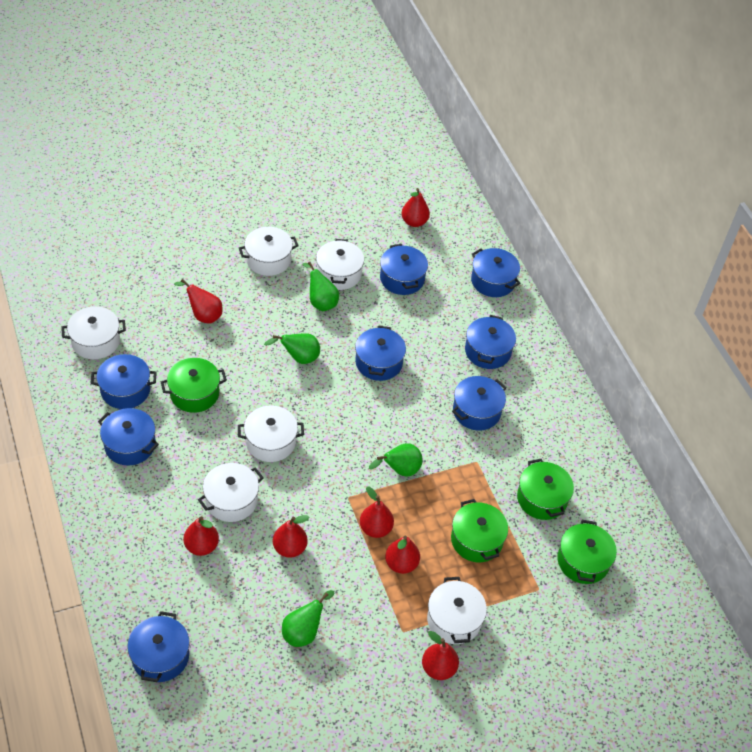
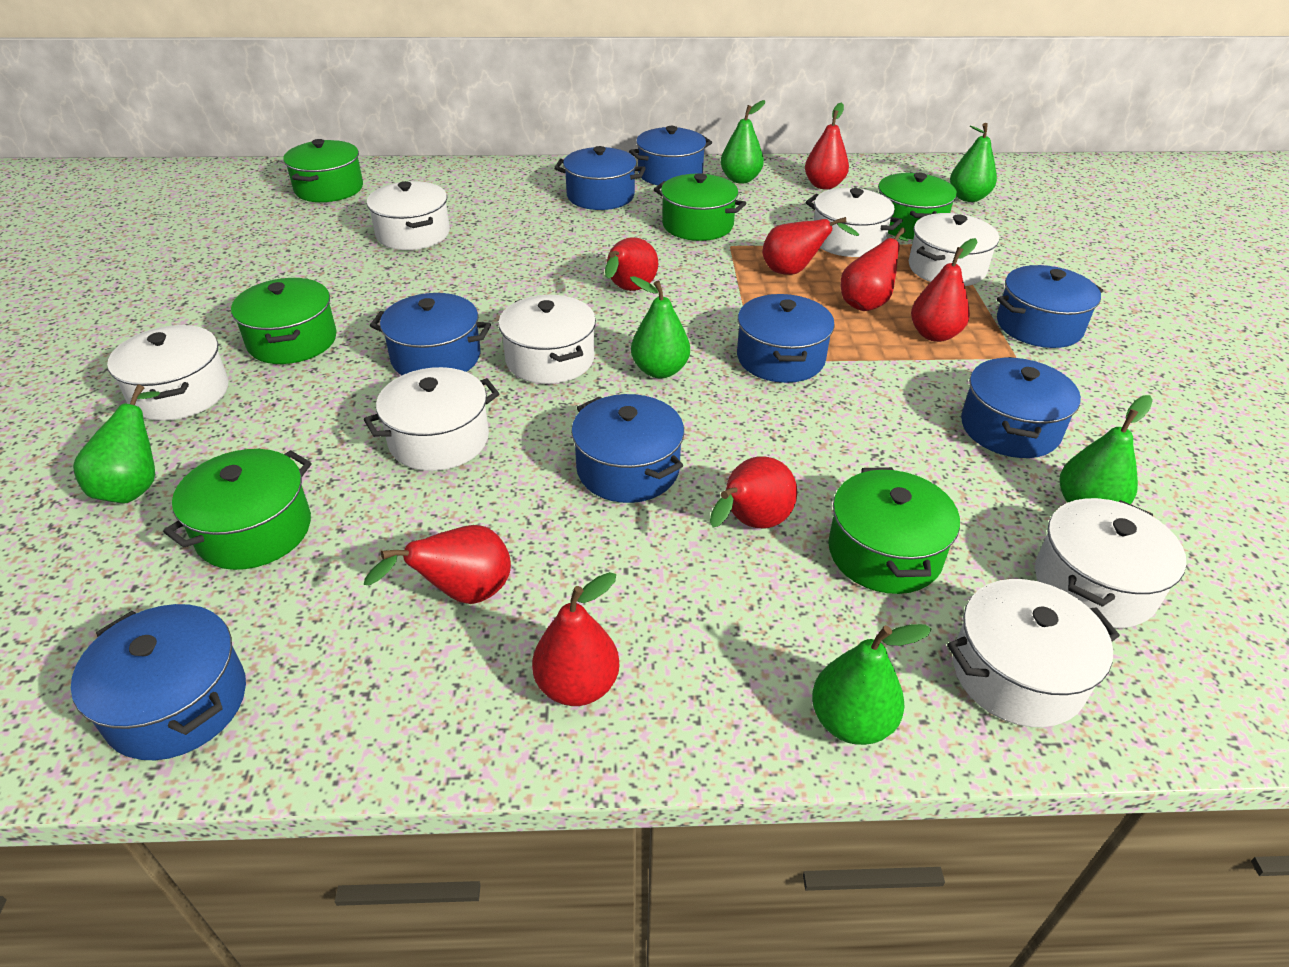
green pear: 4 -> 6
green pot: 4 -> 6
red pear: 7 -> 8
white pot: 6 -> 8

